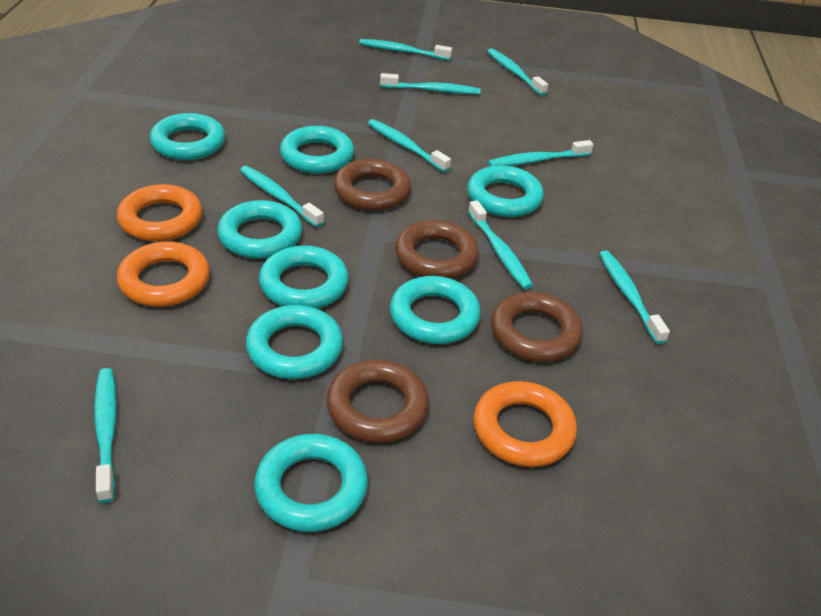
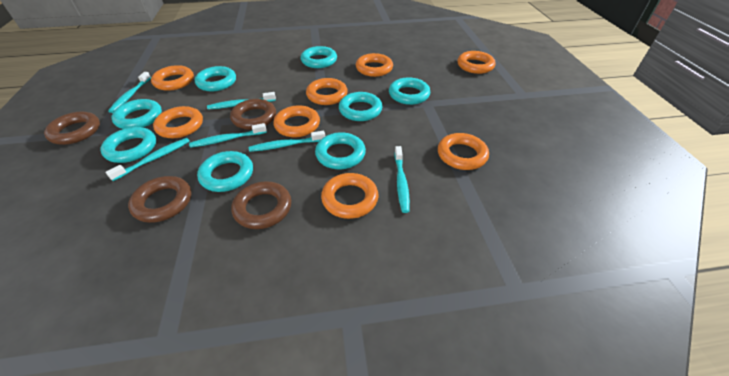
orange ring: 3 -> 8
turquoise toothbrush: 9 -> 6

